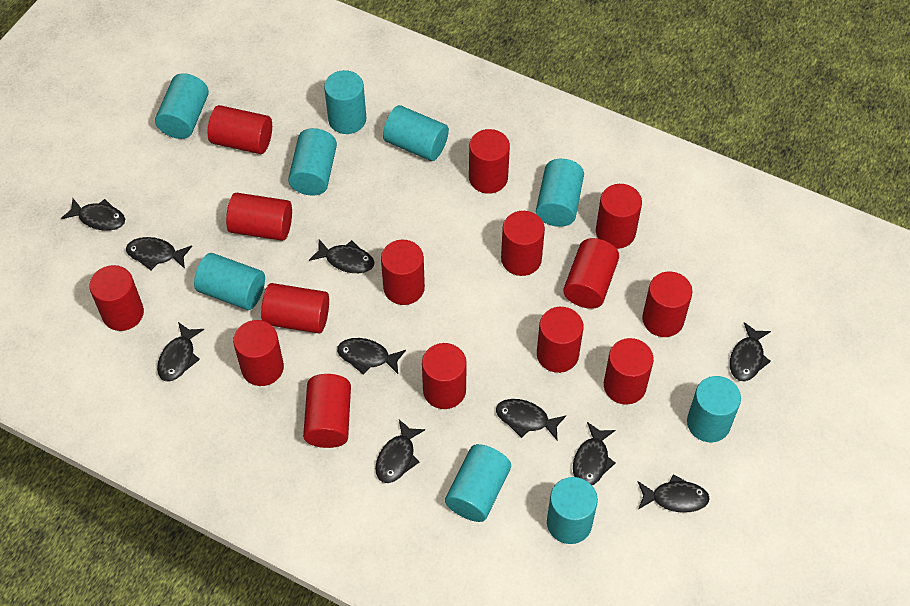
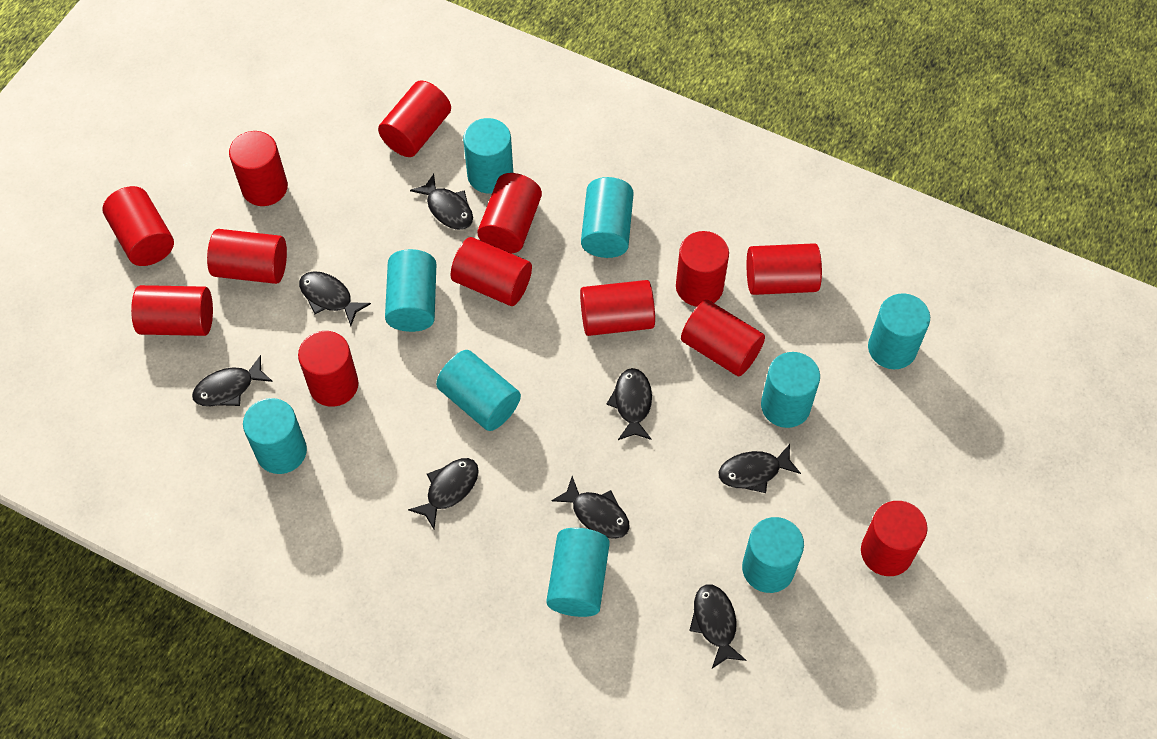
black fish: 10 -> 8
red cylinder: 15 -> 13

